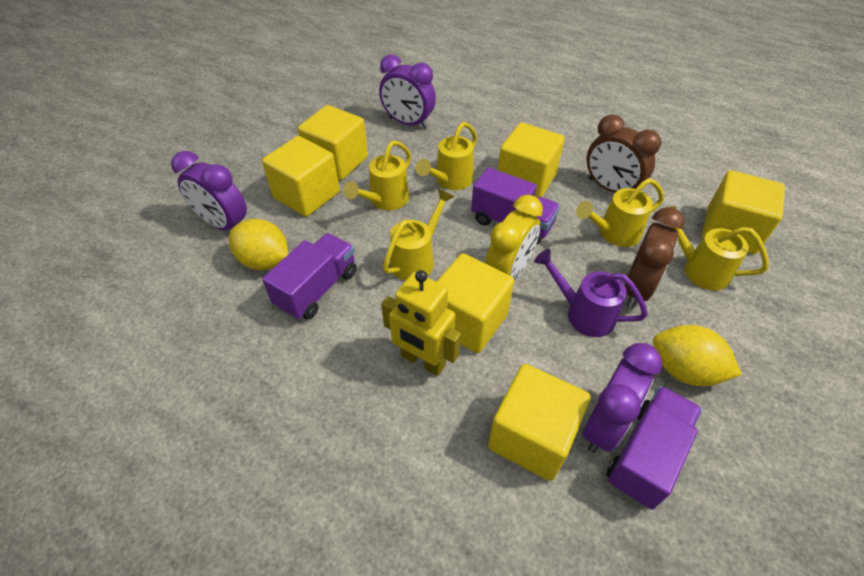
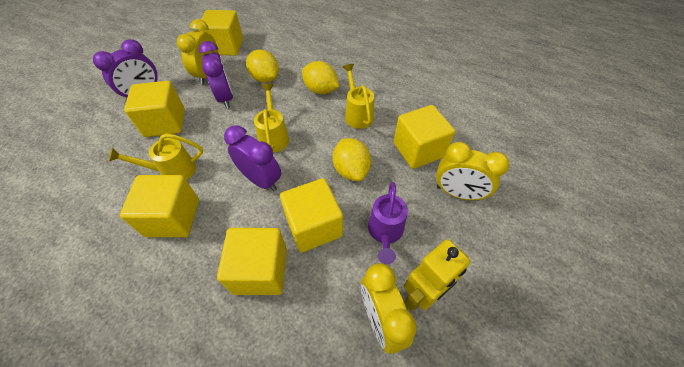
brown clock: 2 -> 0
purple truck: 3 -> 0
yellow clock: 1 -> 3
yellow lemon: 2 -> 3
yellow watering can: 5 -> 3

